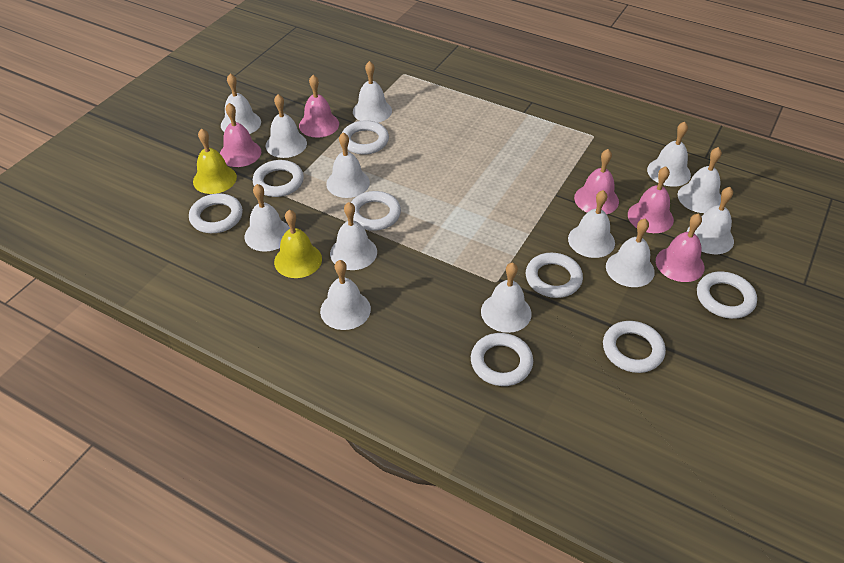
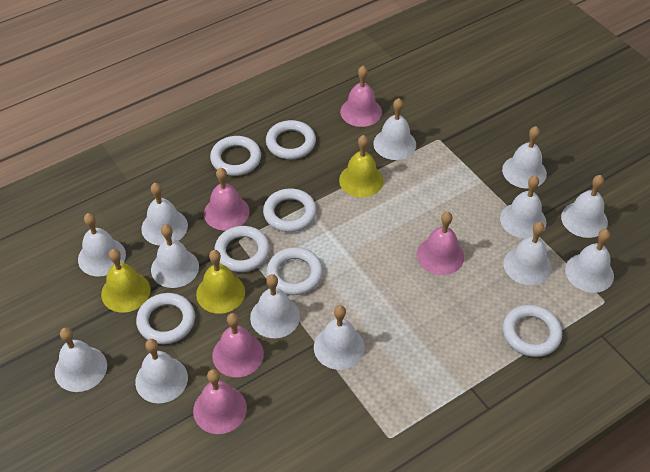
white ring: 8 -> 7
yellow bell: 2 -> 3

